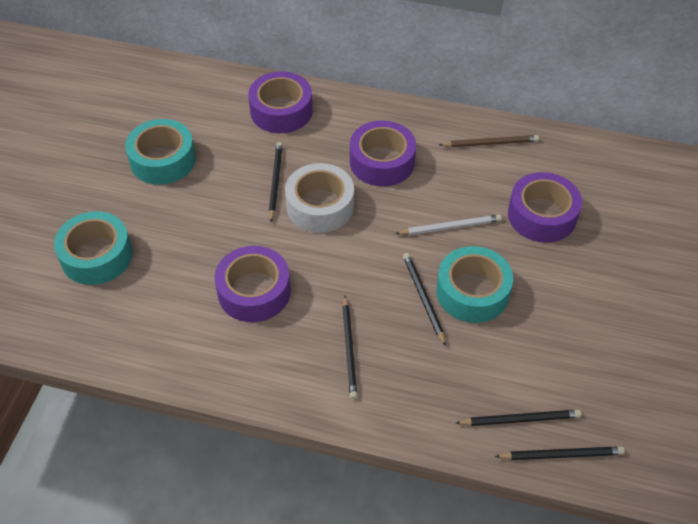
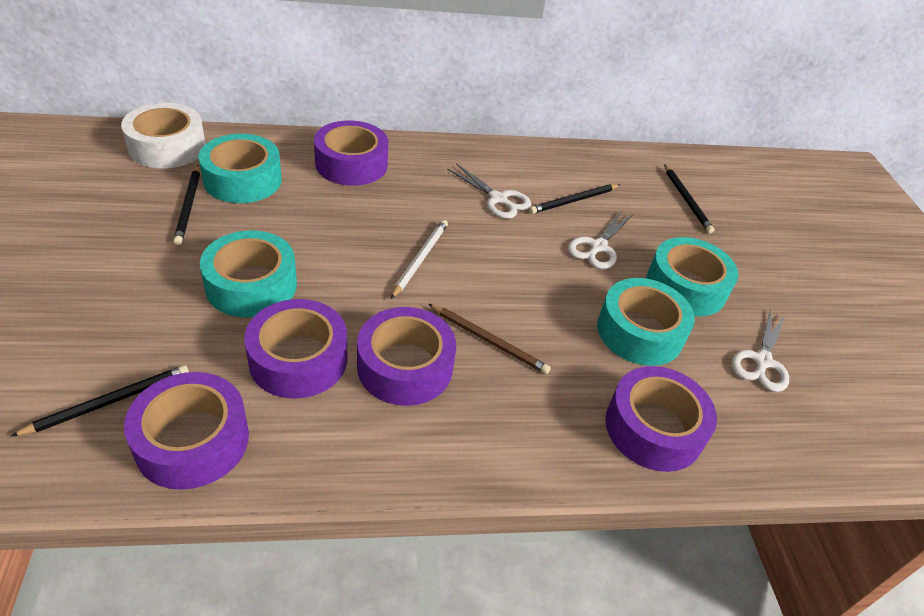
black pencil: 5 -> 4
purple tape: 4 -> 5
turquoise tape: 3 -> 4
white scissors: 0 -> 3

